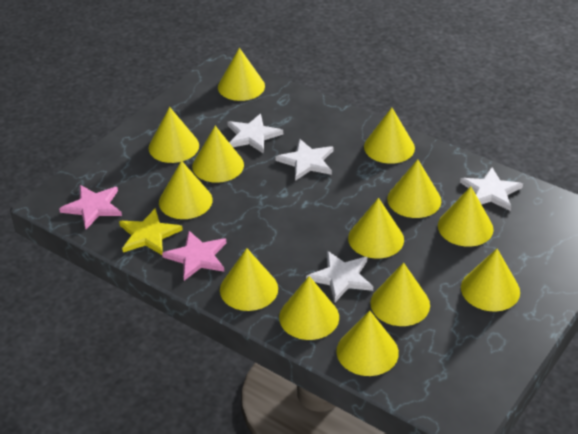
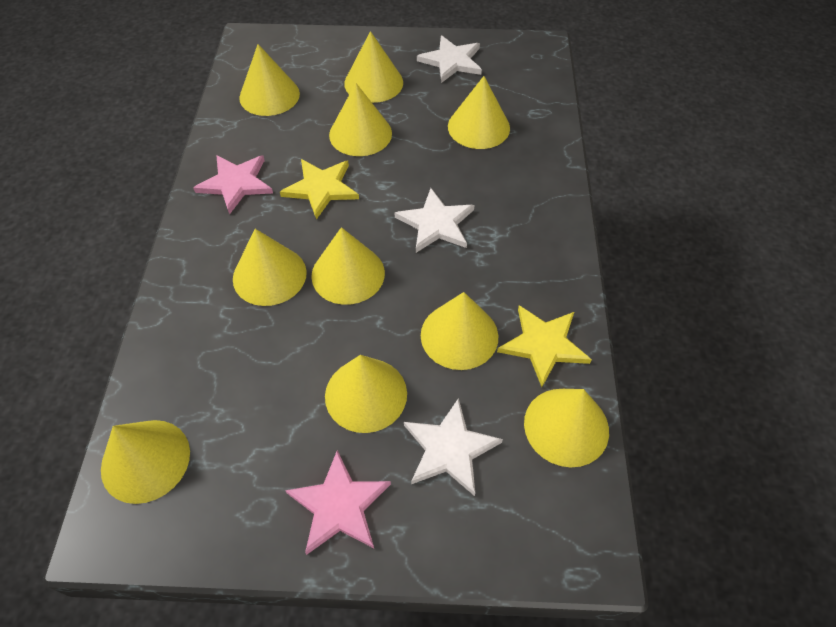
white star: 4 -> 3
yellow cone: 13 -> 10
yellow star: 1 -> 2

